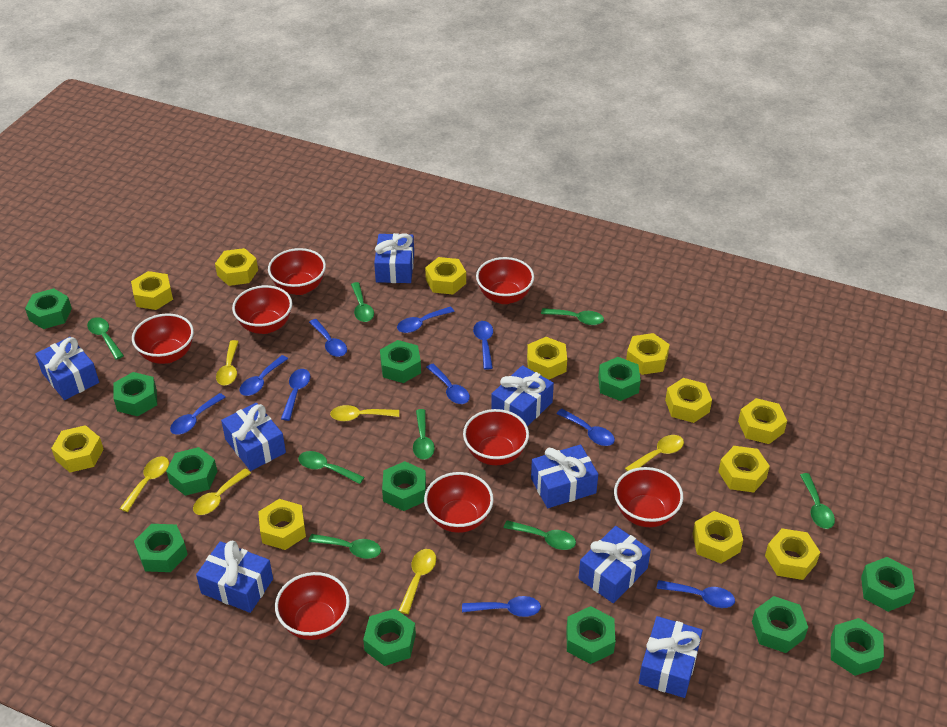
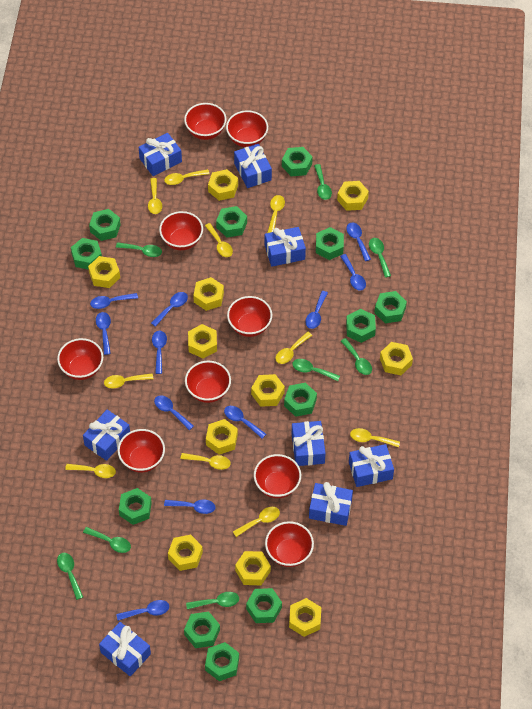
blue spoon: 10 -> 11
red bowl: 8 -> 9
yellow nut: 12 -> 11
yellow spoon: 6 -> 10

